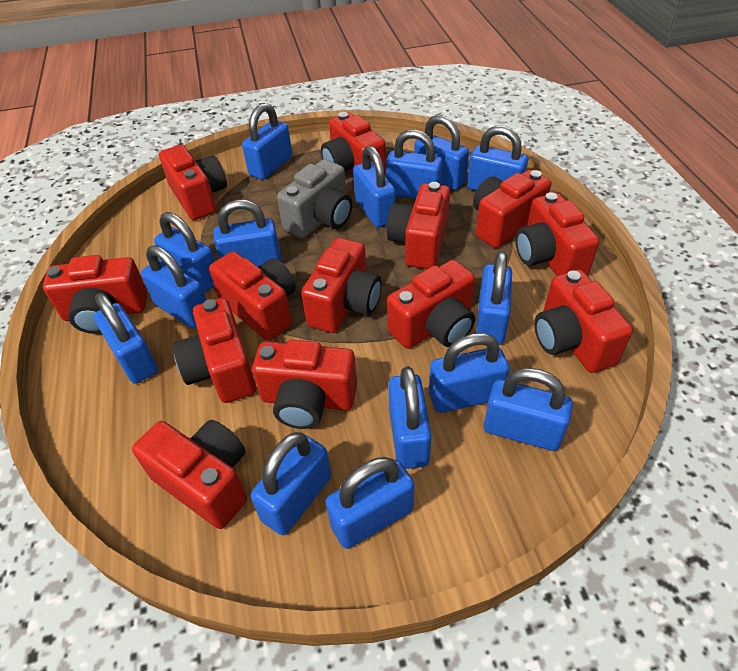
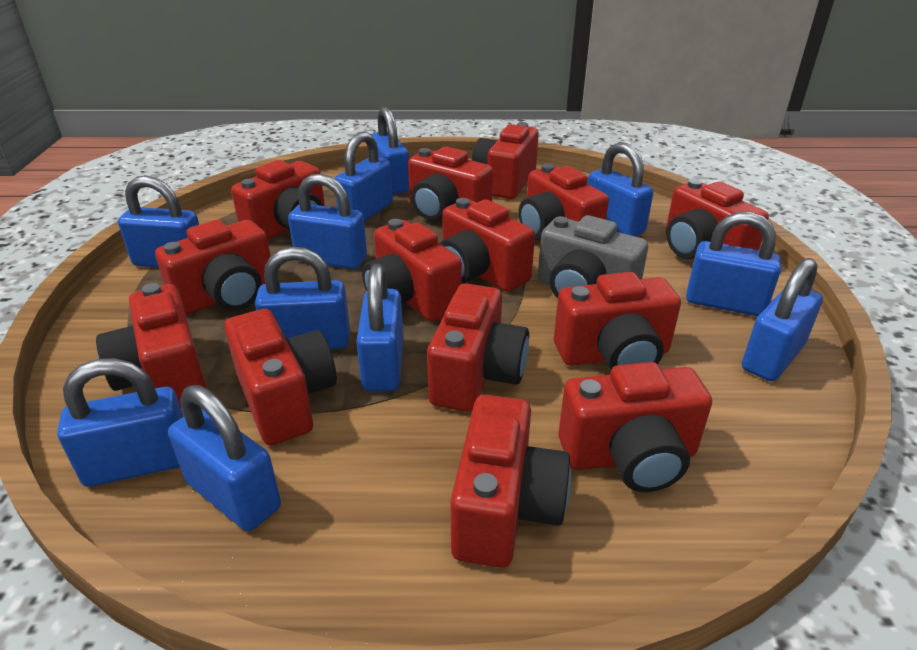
blue padlock: 15 -> 11
red camera: 13 -> 14

